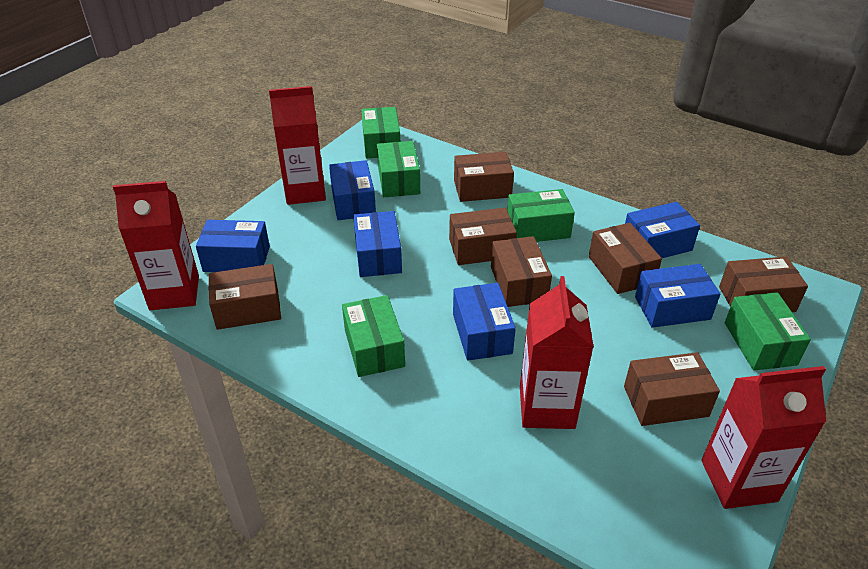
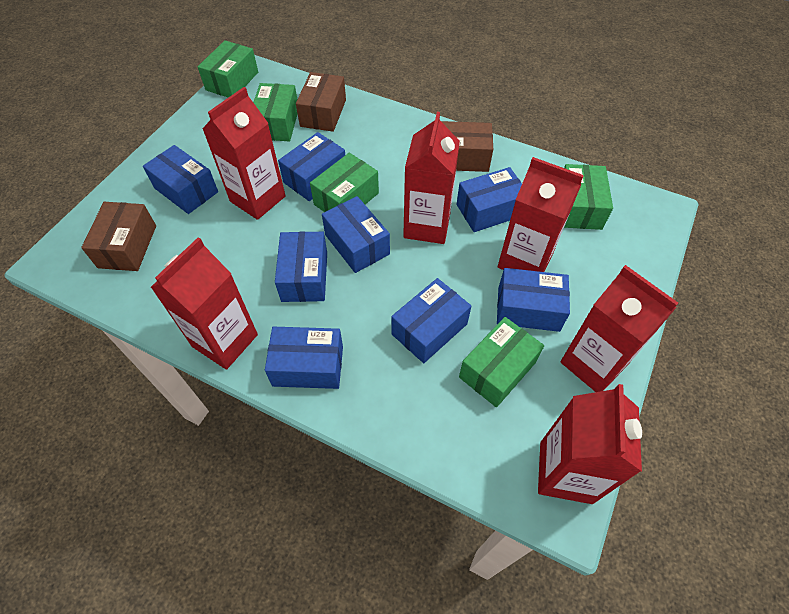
blue box: 6 -> 8
brown box: 7 -> 3
red carton: 4 -> 6

